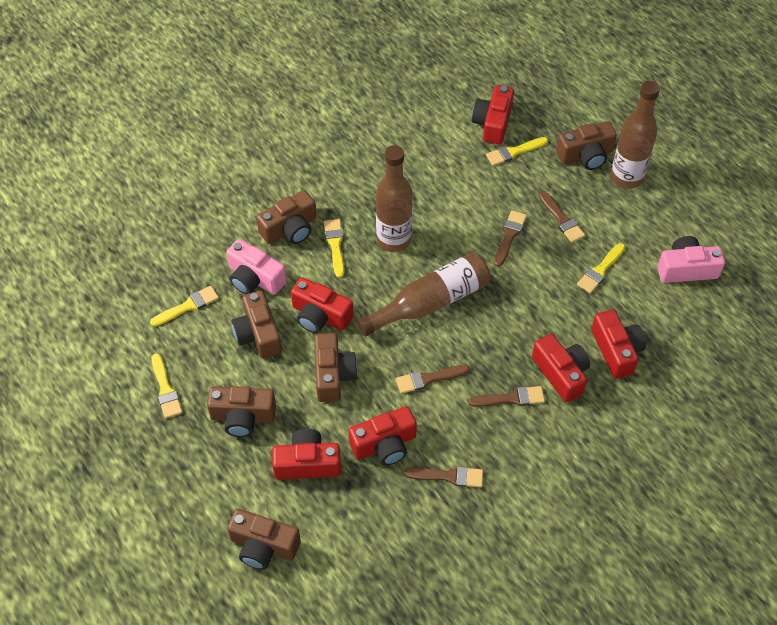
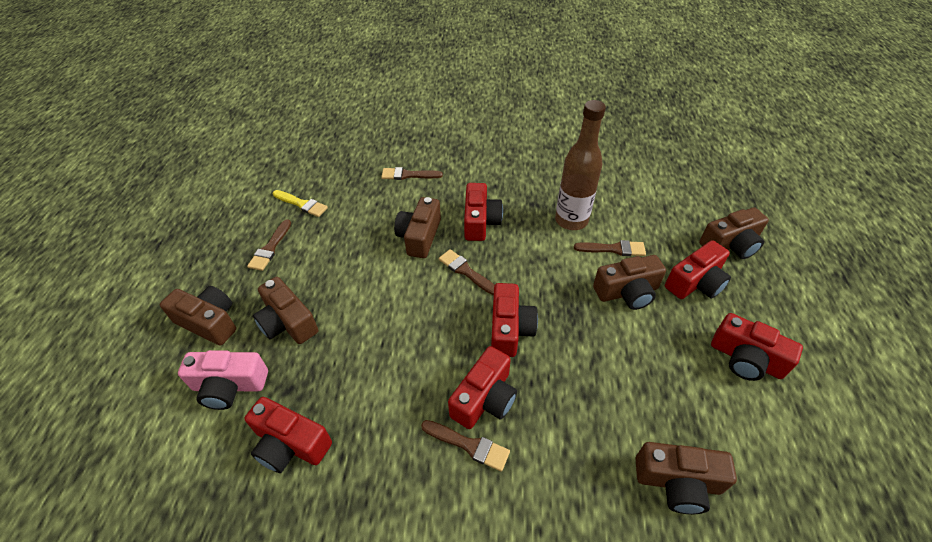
brown bottle: 3 -> 1
pink camera: 2 -> 1
yellow brush: 5 -> 1

